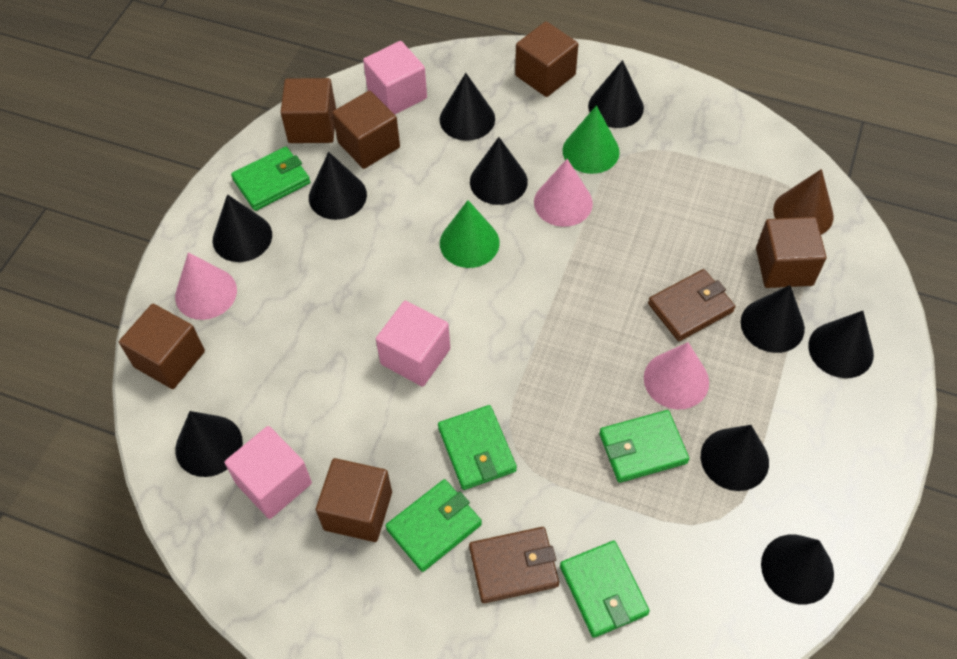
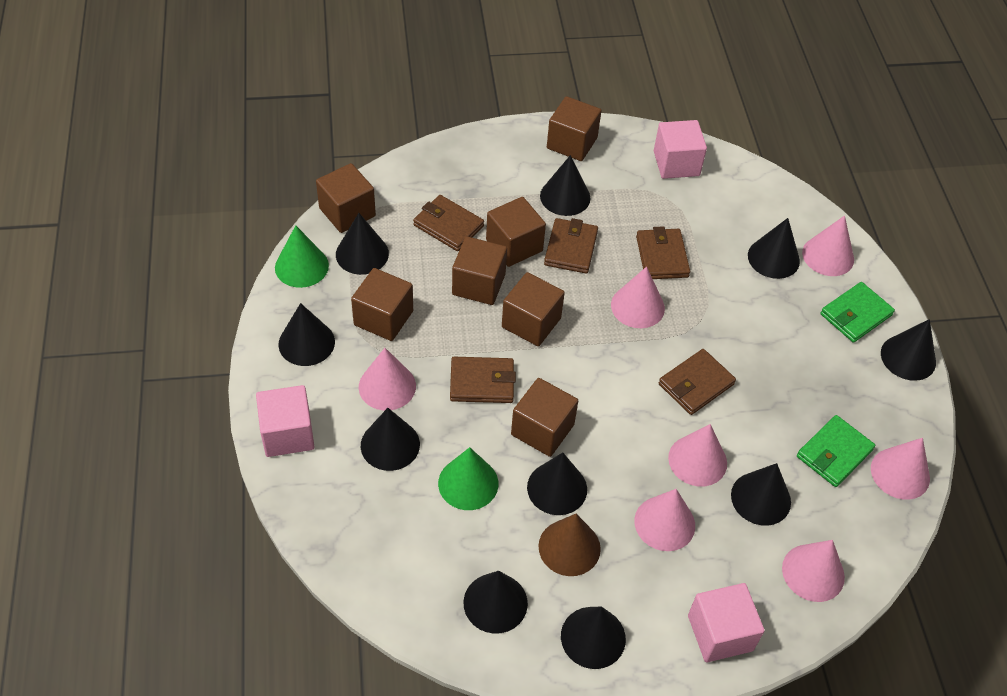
brown cube: 6 -> 7
brown wallet: 2 -> 5
green wallet: 5 -> 2
pink cone: 3 -> 7

